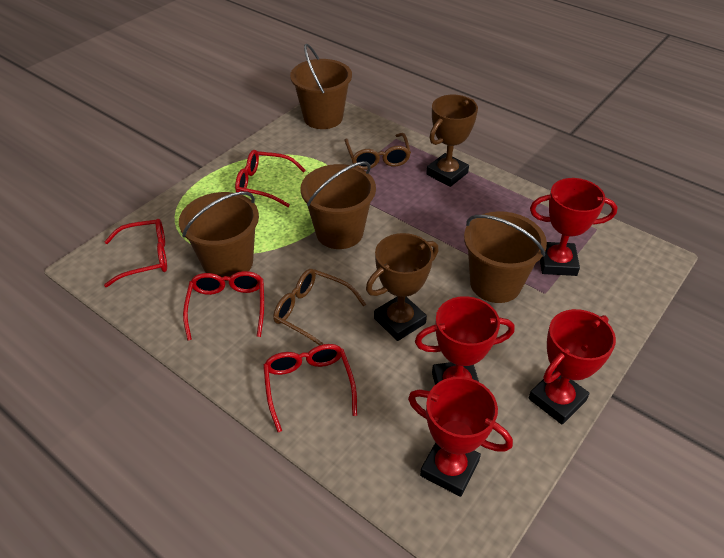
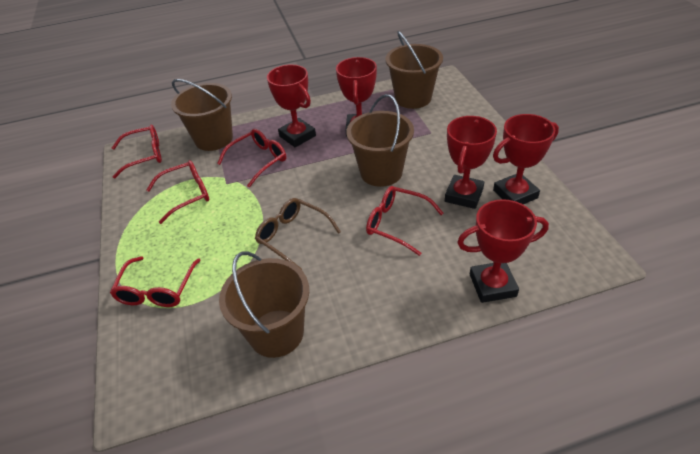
brown glasses: 2 -> 1
brown trophy: 2 -> 0
red glasses: 4 -> 5
red trophy: 4 -> 5

